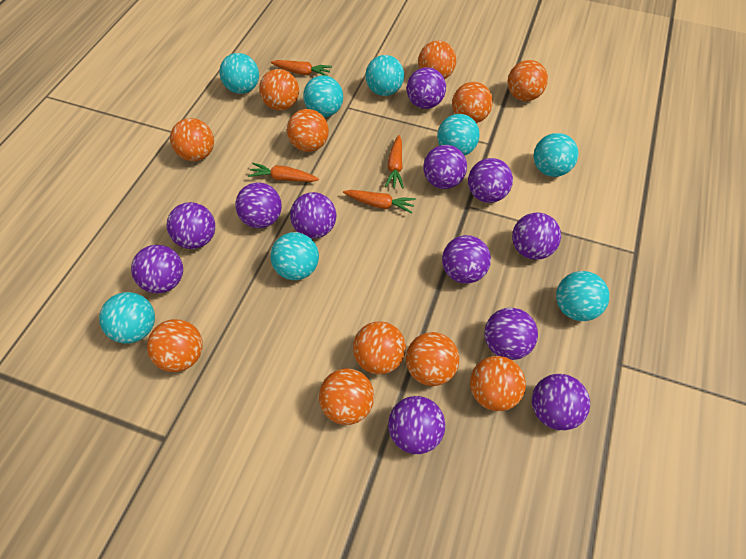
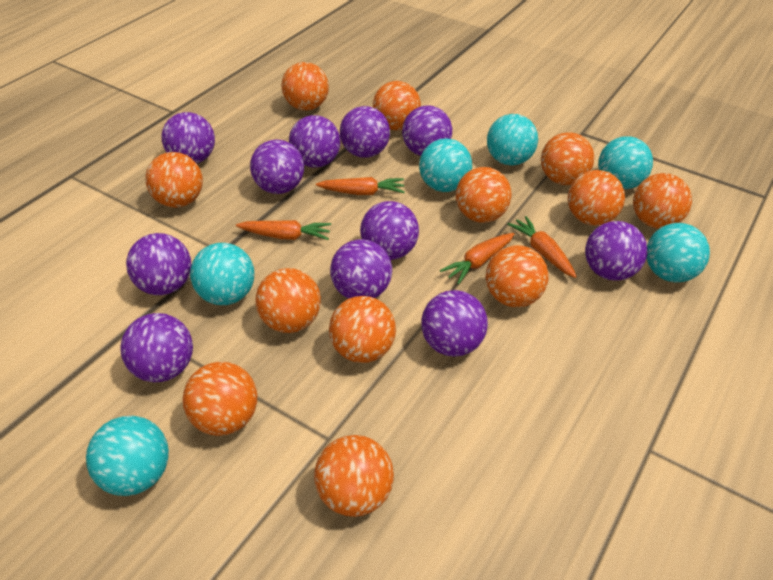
orange ball: 11 -> 12
purple ball: 12 -> 11
turquoise ball: 8 -> 6

